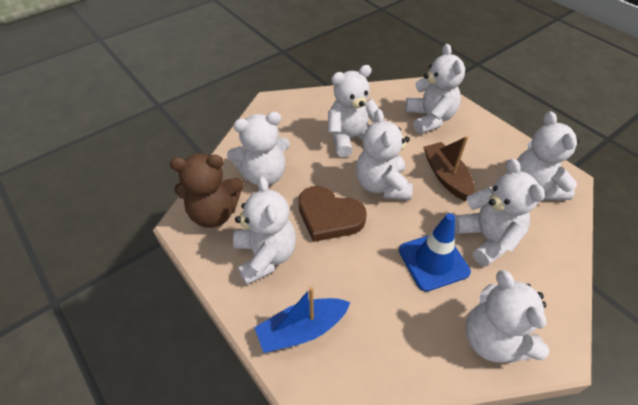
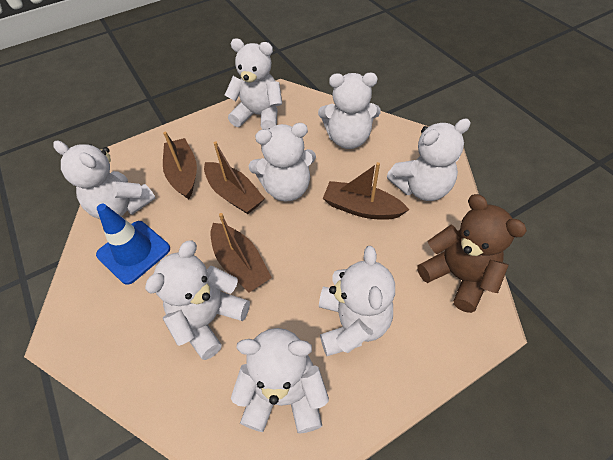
blue boat: 1 -> 0
brown boat: 1 -> 4
brown heart: 1 -> 0

